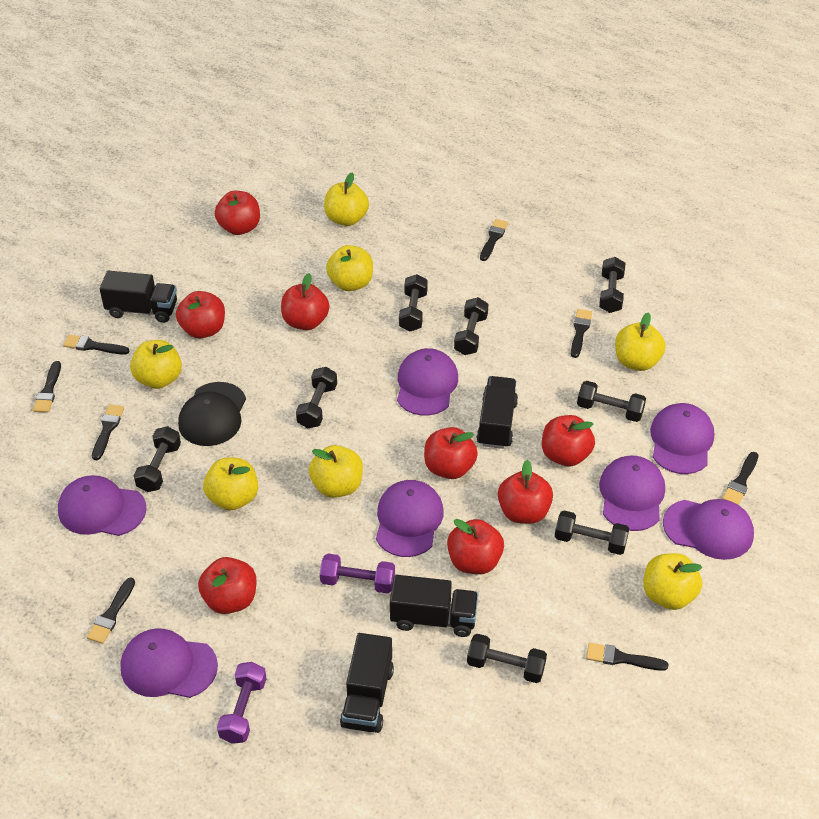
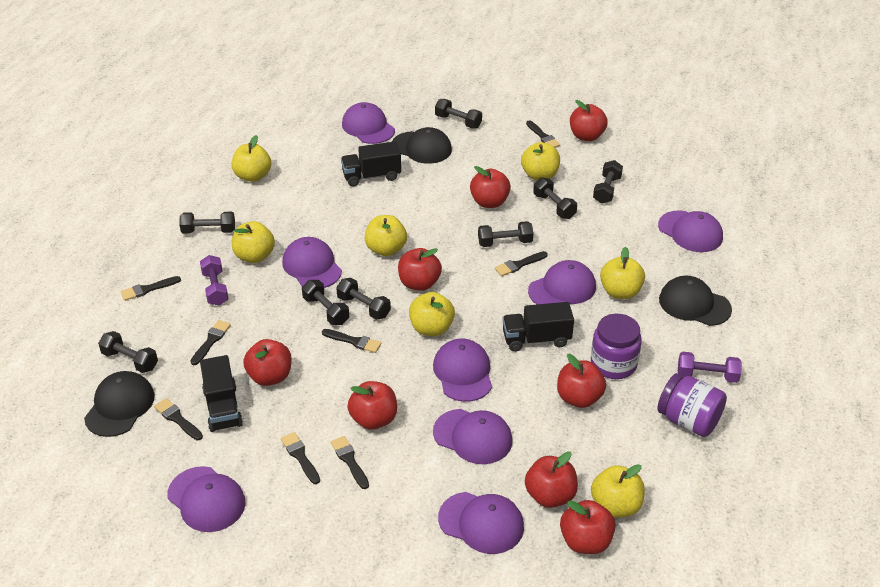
black cap: 1 -> 3
black truck: 4 -> 3
purple cap: 7 -> 8
purple jar: 0 -> 2

